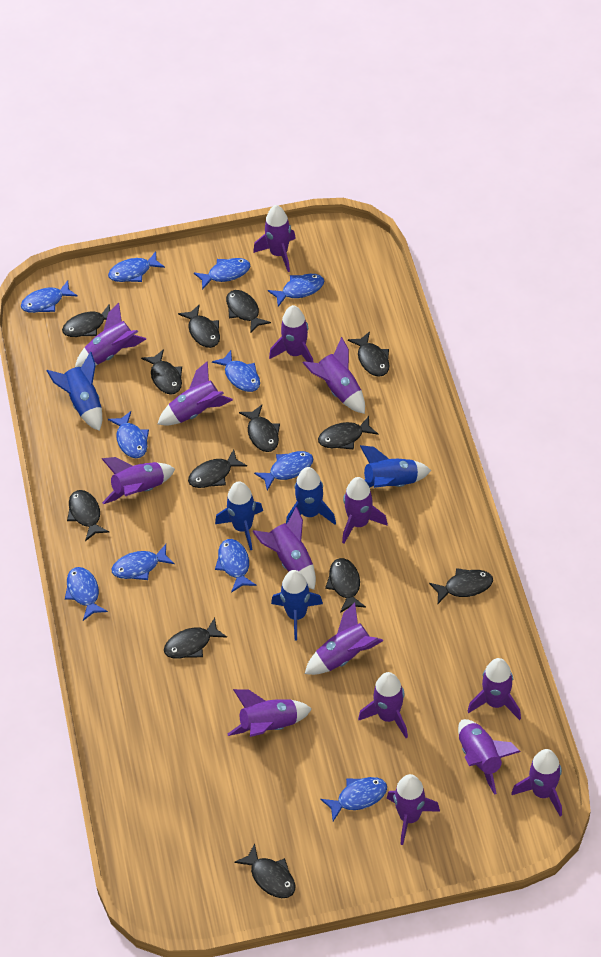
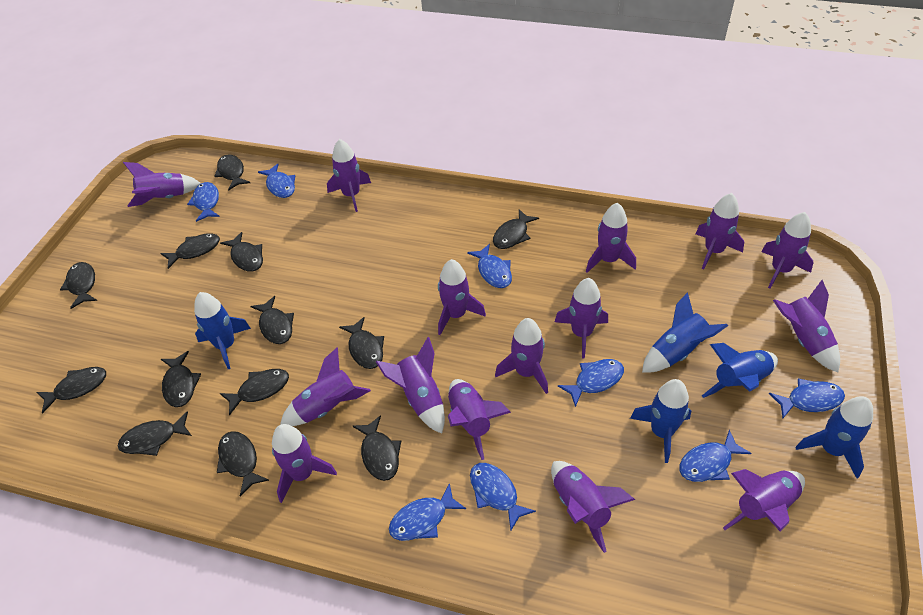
blue fish: 11 -> 8

